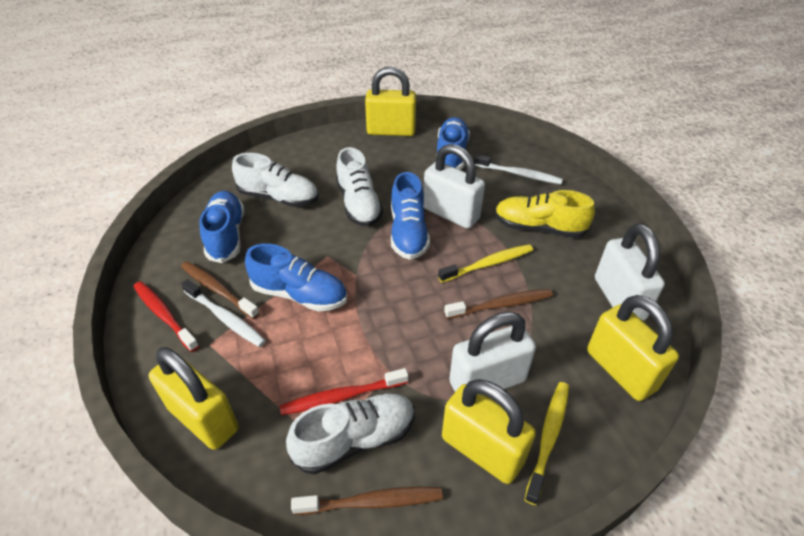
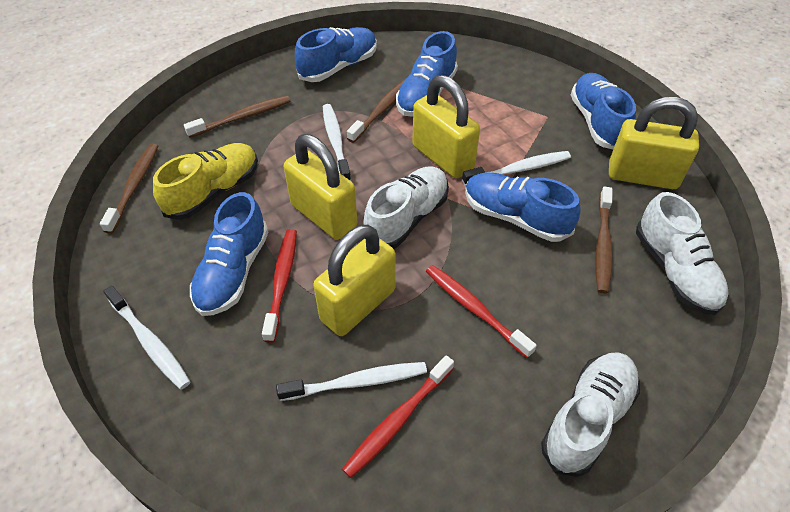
blue shoe: 4 -> 5
brown toothbrush: 3 -> 4
red toothbrush: 2 -> 3
white padlock: 3 -> 0
white toothbrush: 2 -> 4
yellow toothbrush: 2 -> 0

